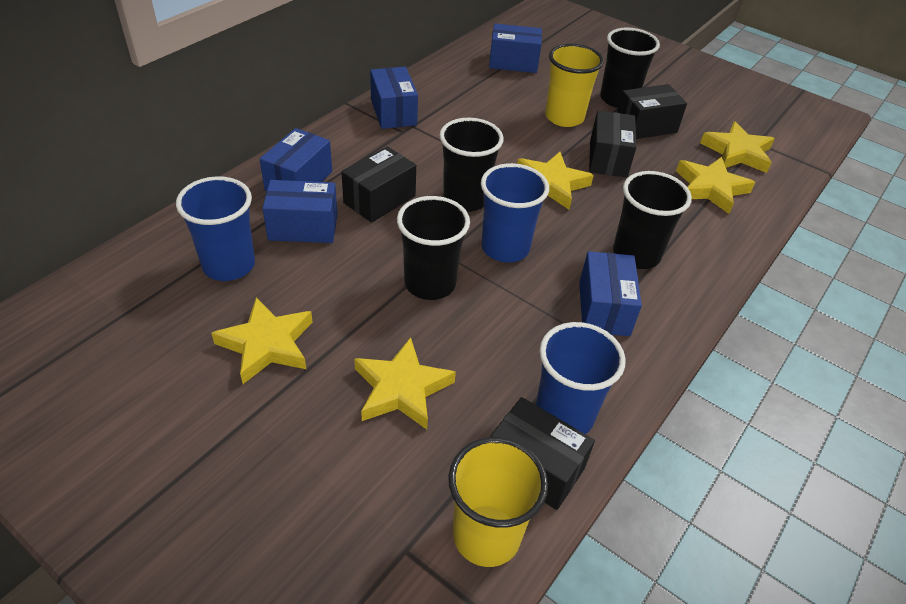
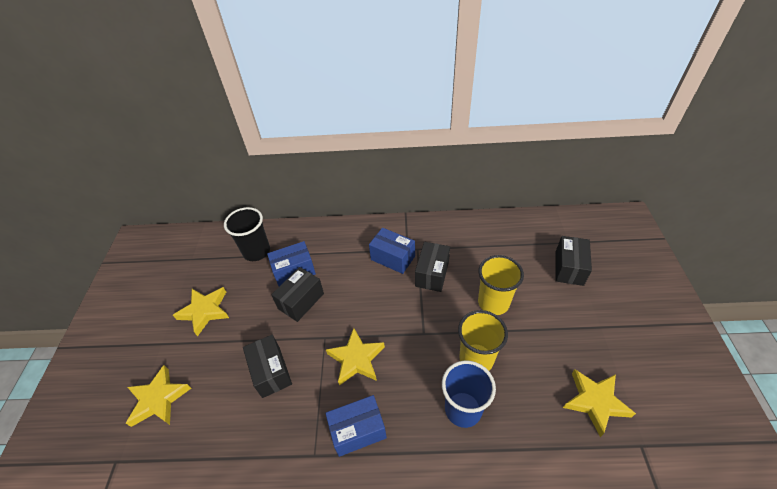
black cup: 4 -> 1
blue box: 5 -> 3
blue cup: 3 -> 1
yellow star: 5 -> 4

